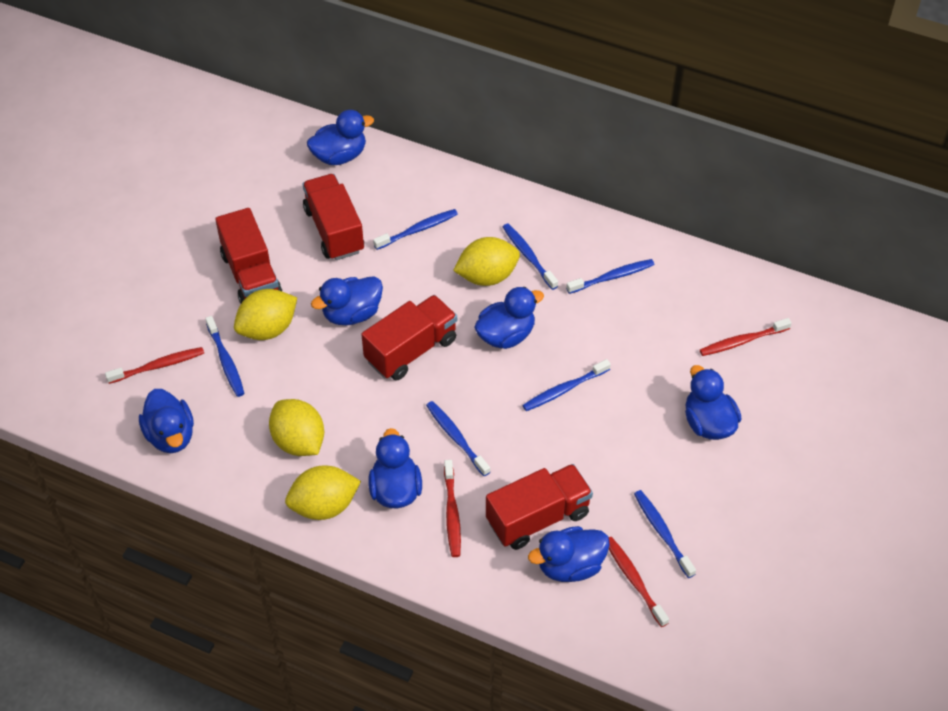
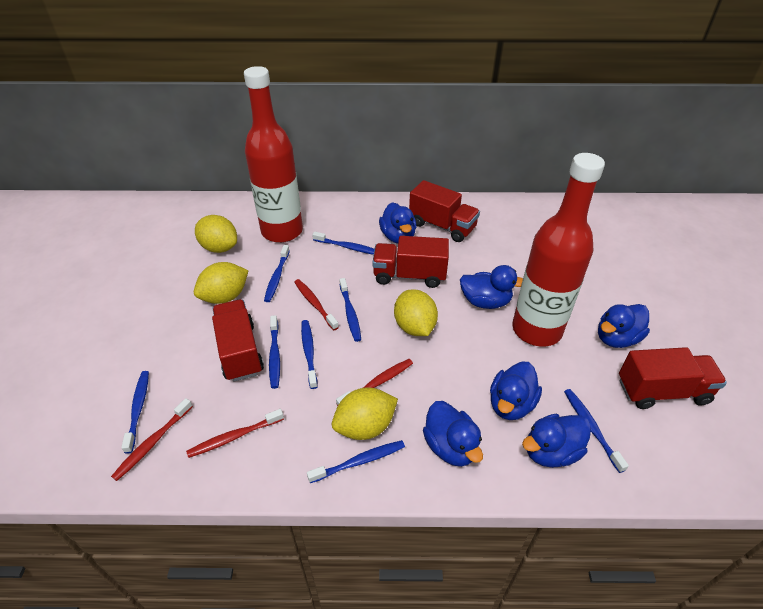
blue duck: 7 -> 6
blue toothbrush: 7 -> 8
red bottle: 0 -> 2

